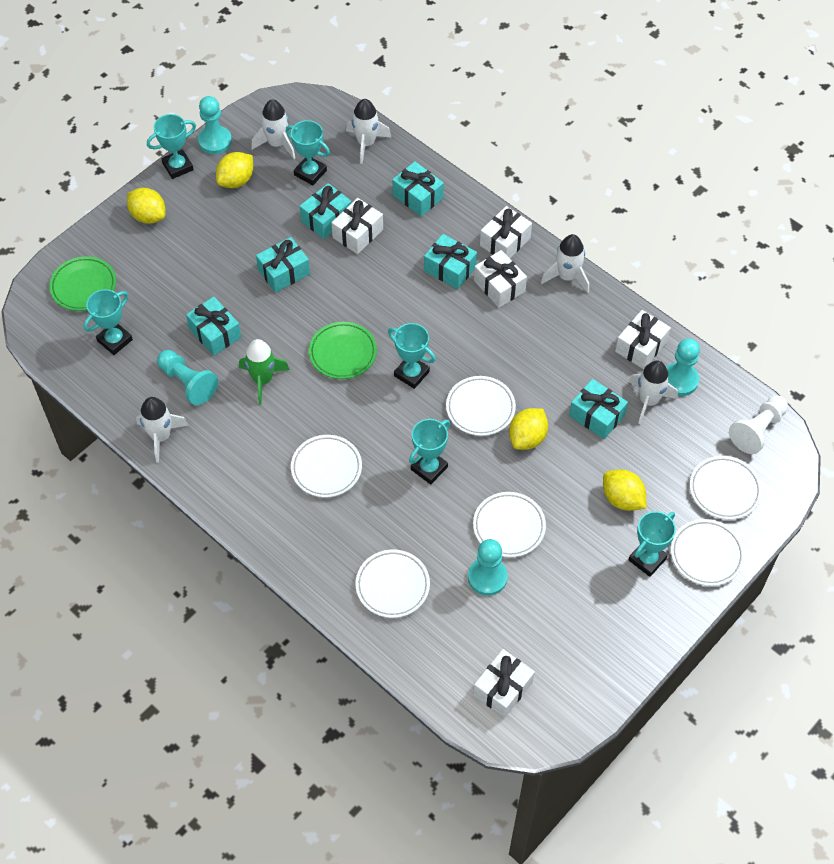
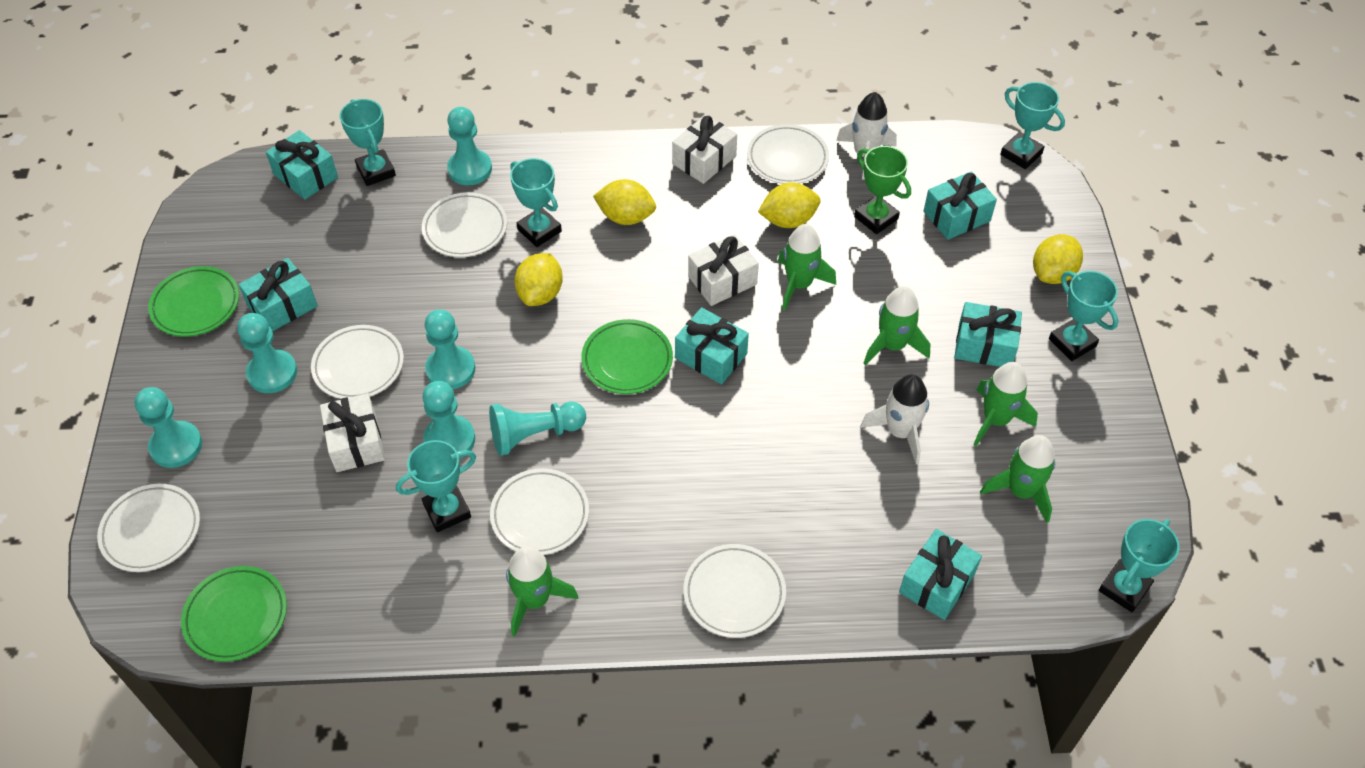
green plate: 2 -> 3
green rocket: 1 -> 5
green trophy: 0 -> 1
turquoise pawn: 4 -> 6
white gift: 5 -> 3
white pawn: 1 -> 0
white rocket: 5 -> 2

